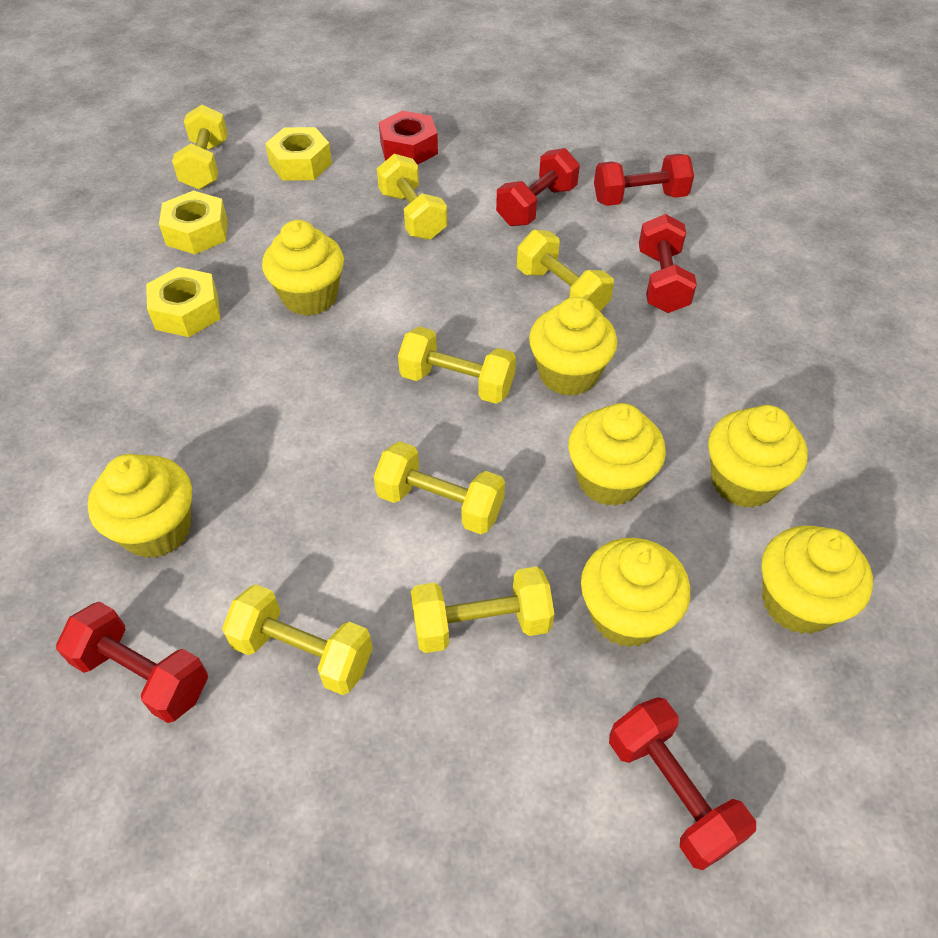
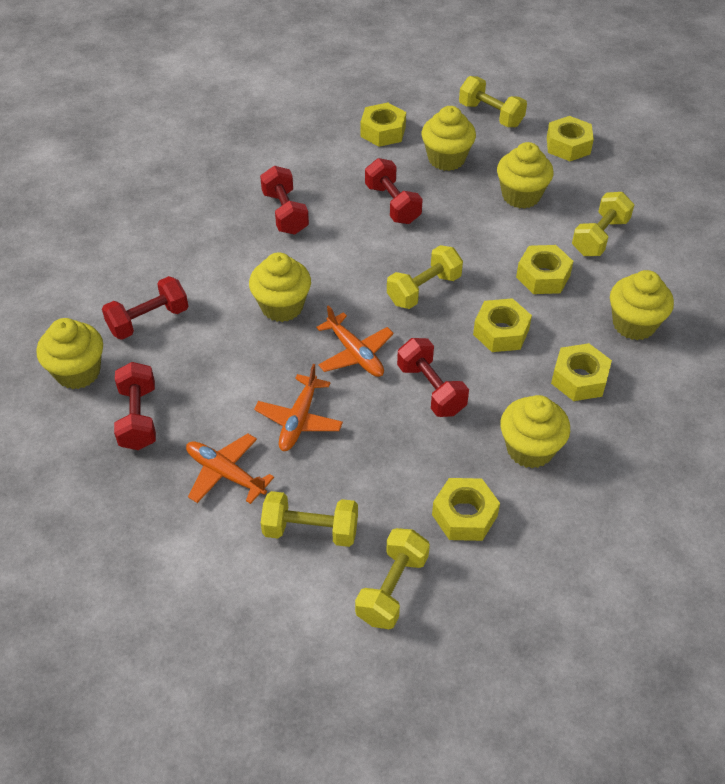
orange plane: 0 -> 3
red nut: 1 -> 0
yellow cupcake: 7 -> 6
yellow dumbbell: 7 -> 5
yellow nut: 3 -> 6

